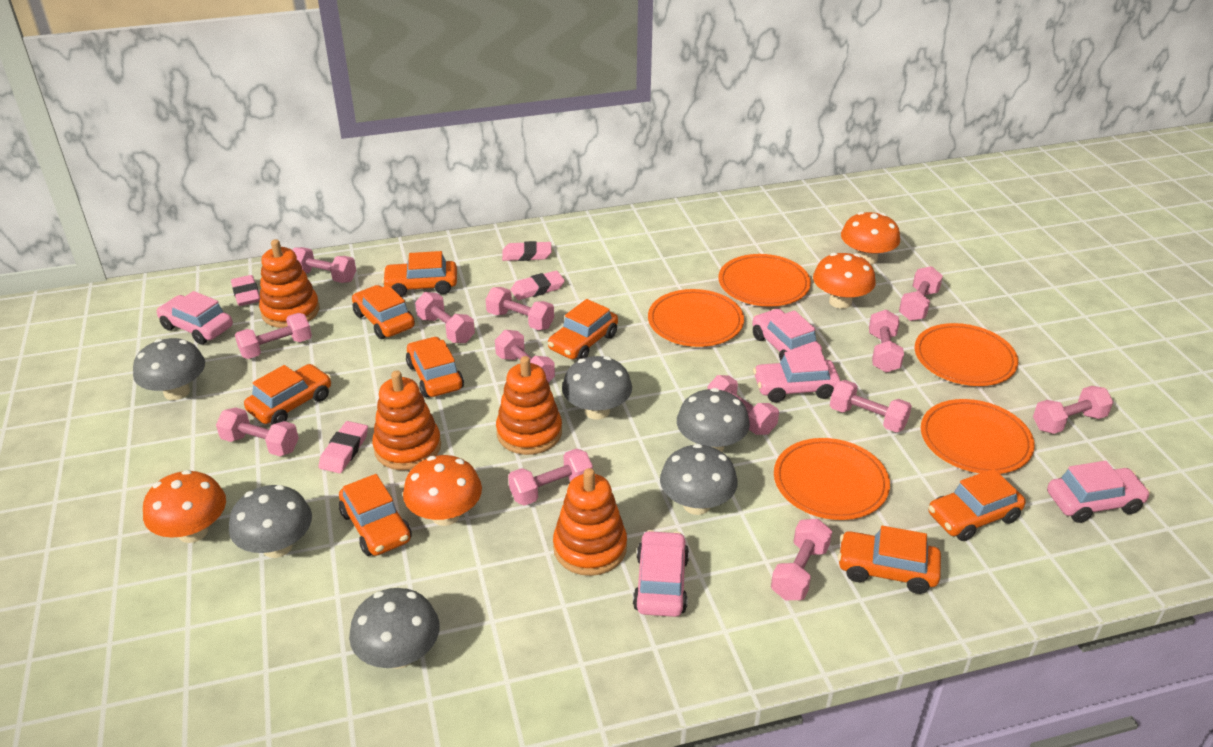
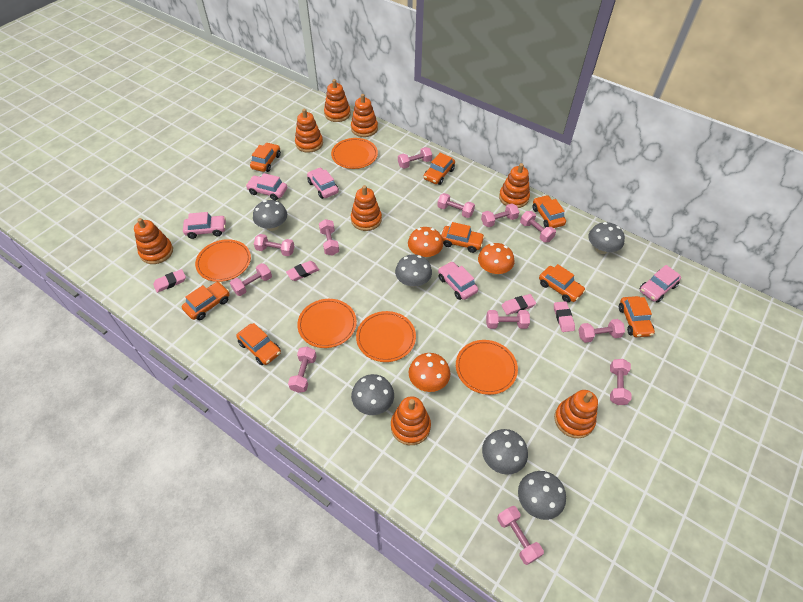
orange mushroom: 4 -> 3
orange stacking toy: 4 -> 8
pink dumbbell: 13 -> 12

